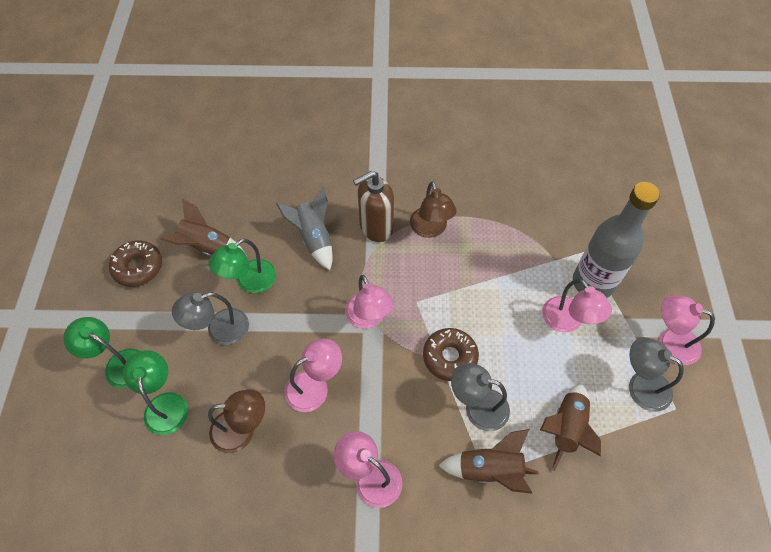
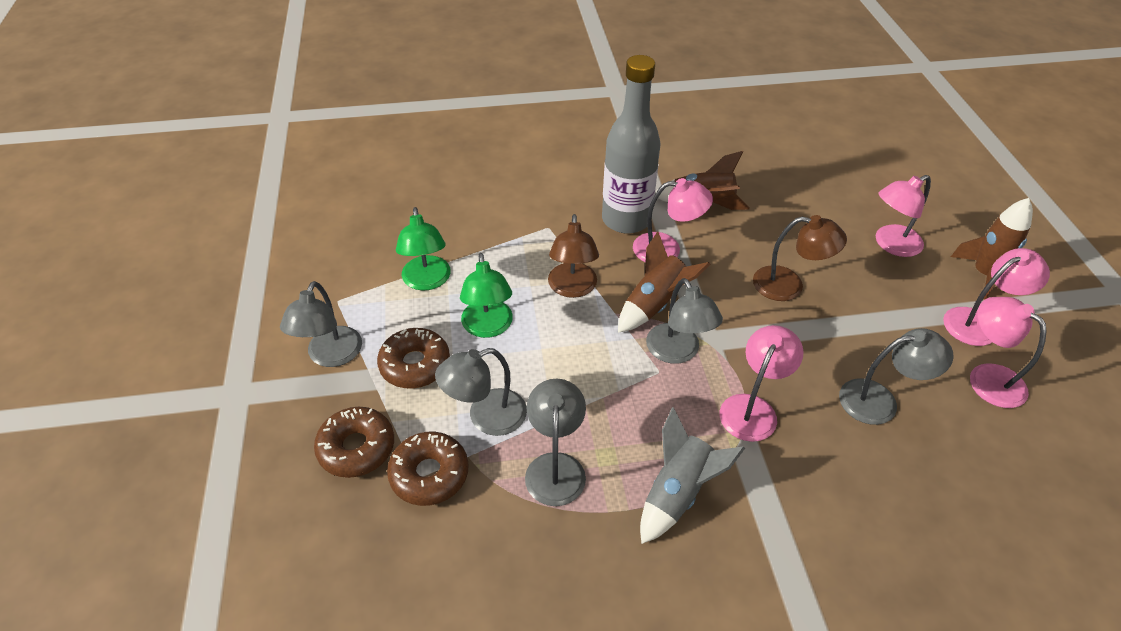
brown donut: 2 -> 3
brown soap dispenser: 1 -> 0
green lamp: 3 -> 2
grey lamp: 3 -> 5

